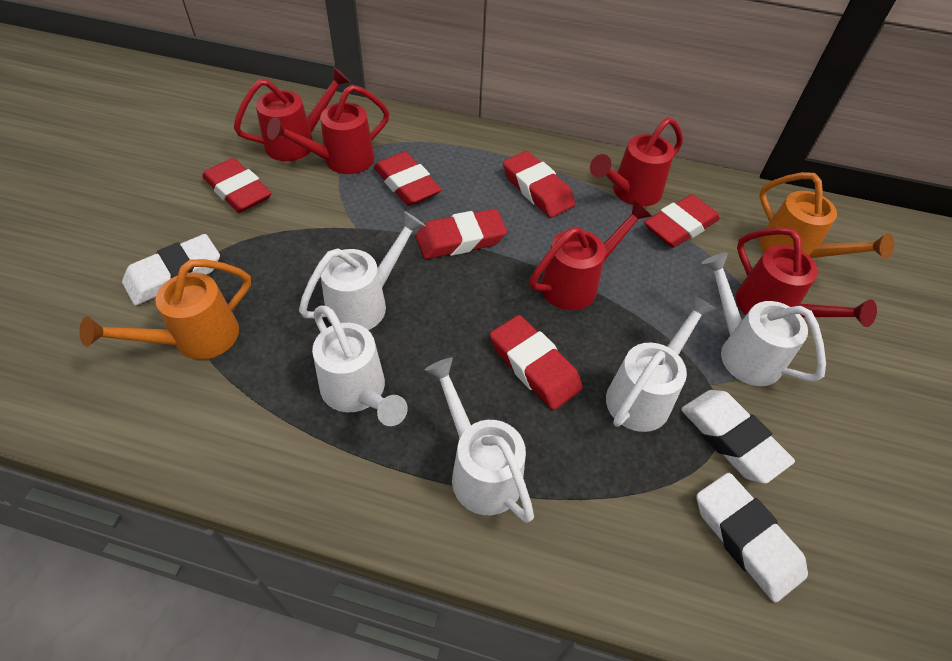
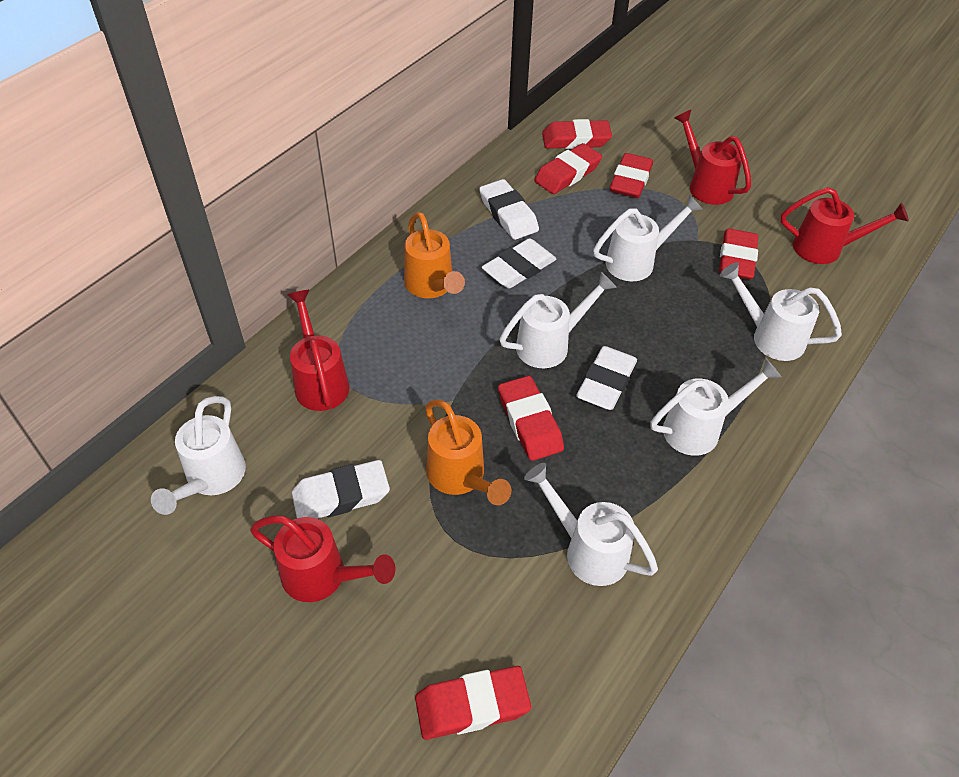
red watering can: 5 -> 4
white eraser: 3 -> 4
white watering can: 5 -> 6

